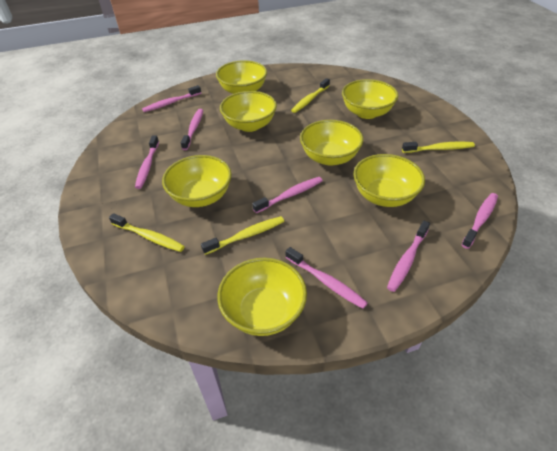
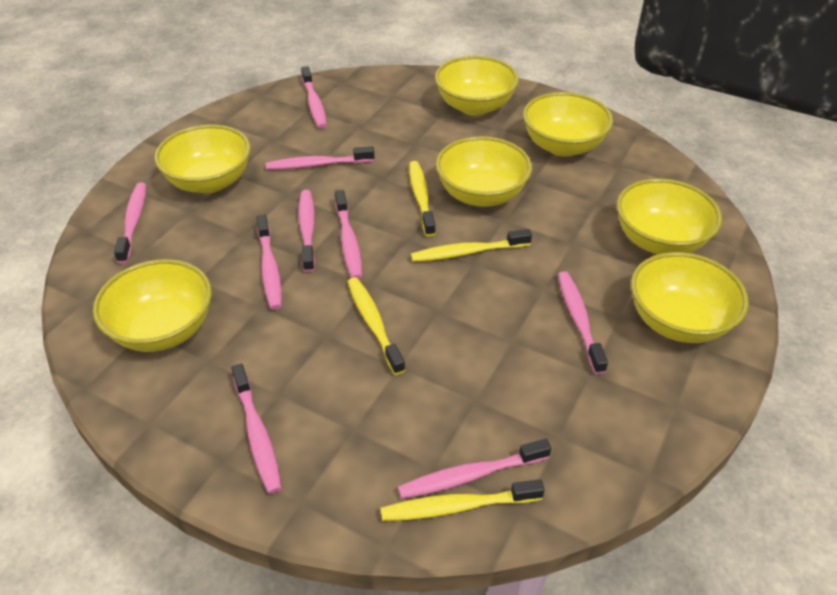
pink toothbrush: 7 -> 9

